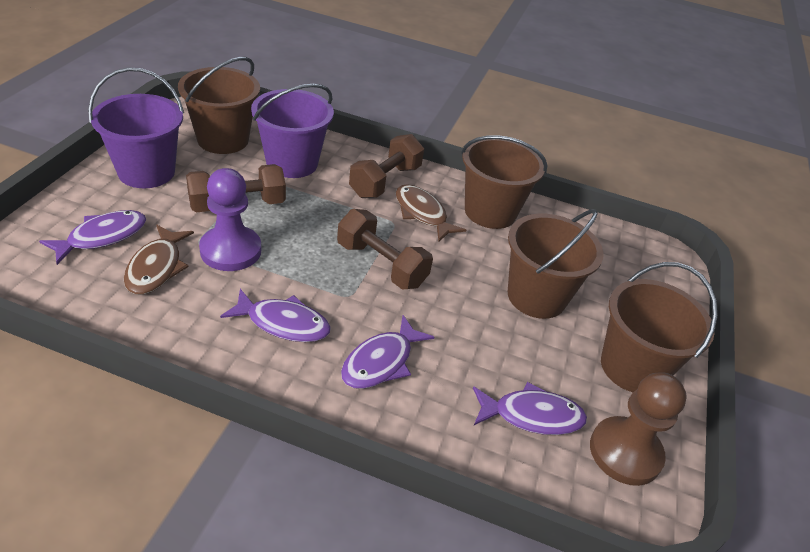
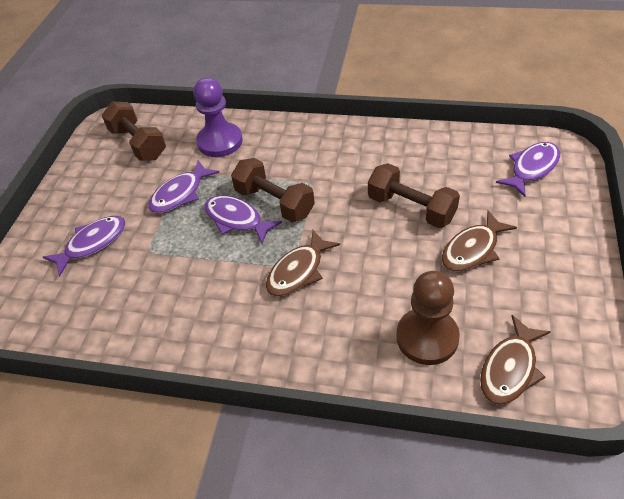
brown bucket: 4 -> 0
brown fish: 2 -> 3
purple bucket: 2 -> 0

